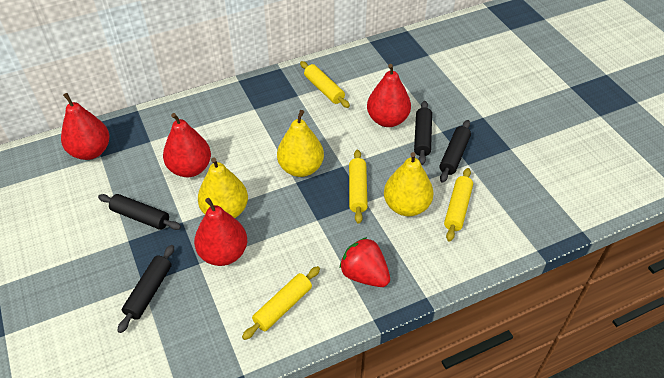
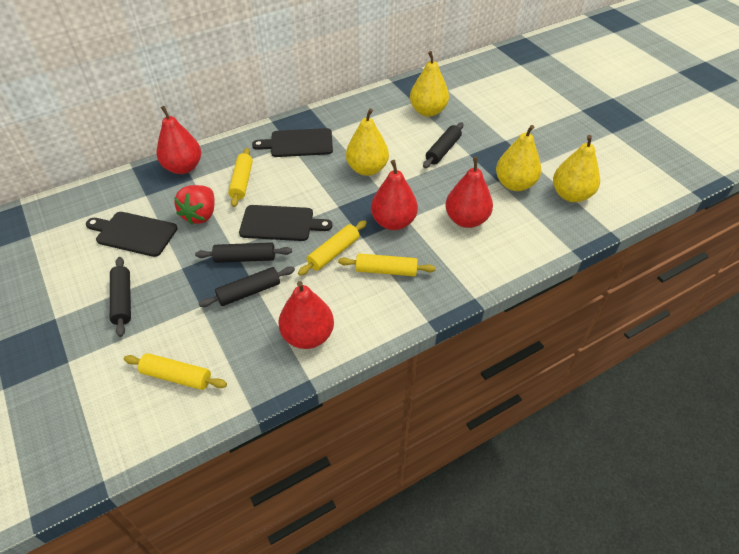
black cutting board: 0 -> 3
yellow pear: 3 -> 4

